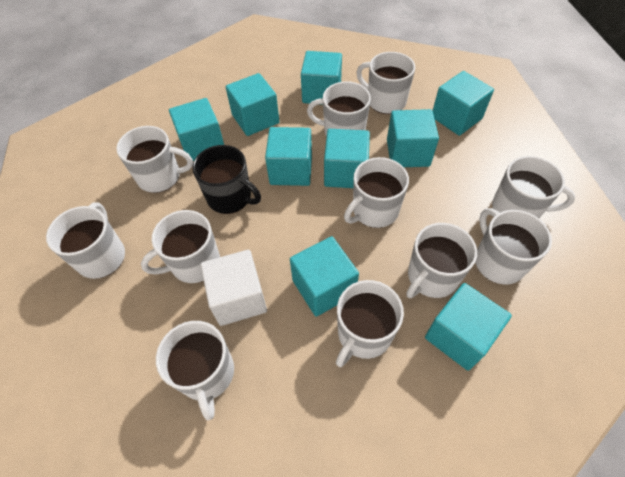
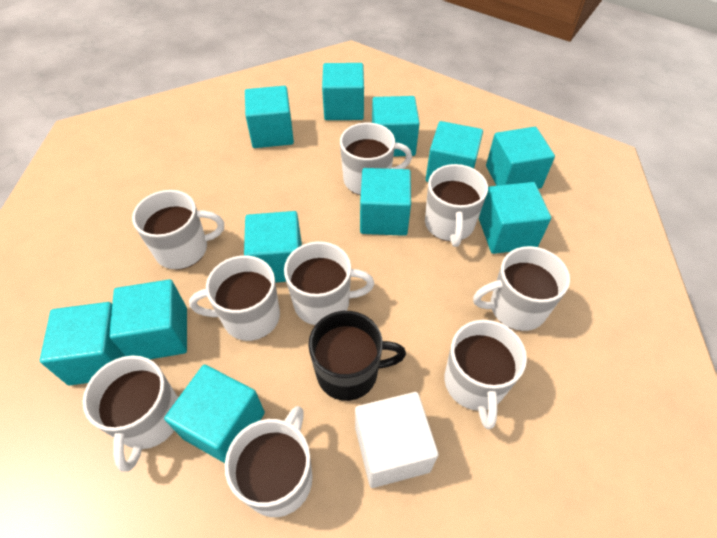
turquoise cube: 9 -> 11
white mug: 11 -> 9

